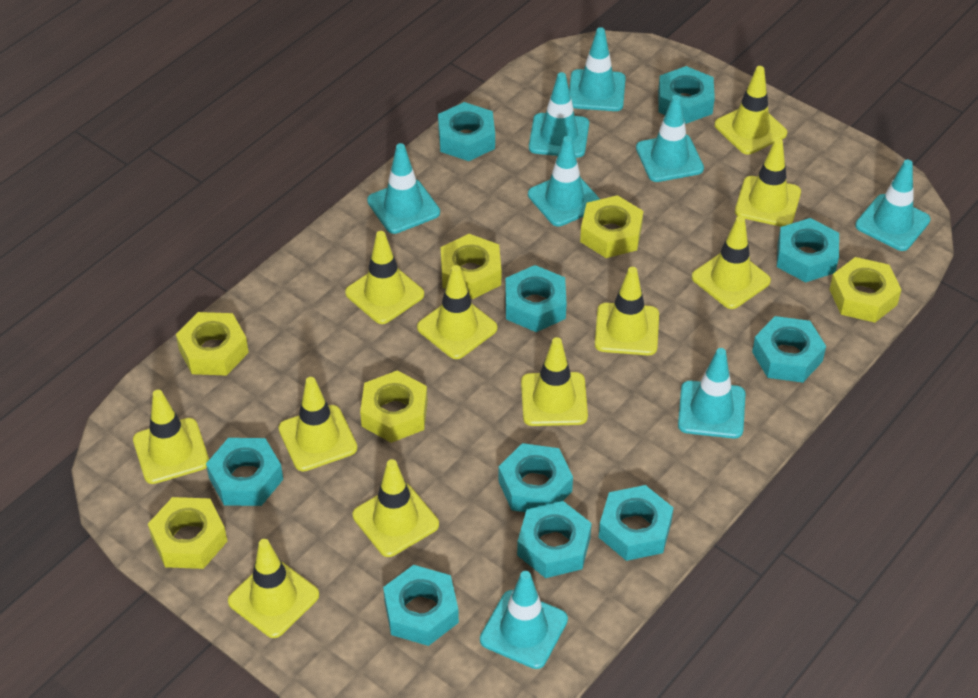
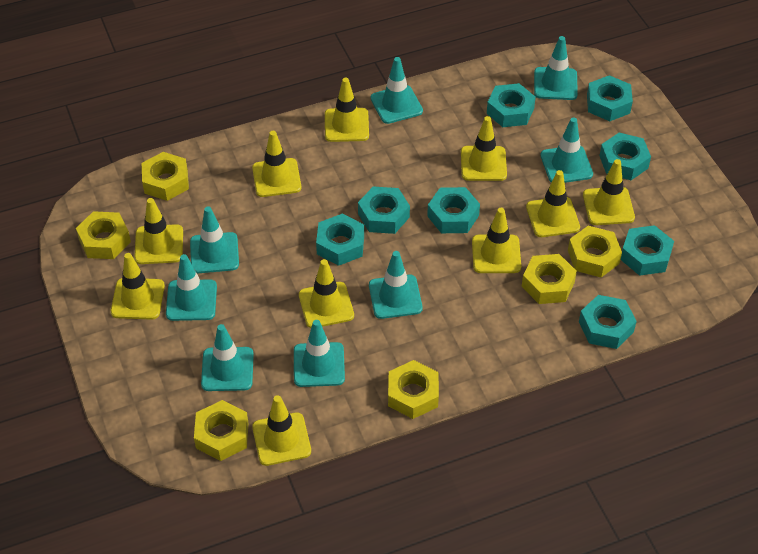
turquoise nut: 10 -> 8
yellow traffic cone: 11 -> 10

